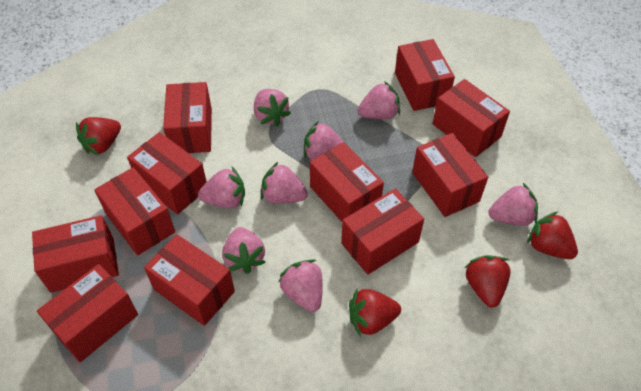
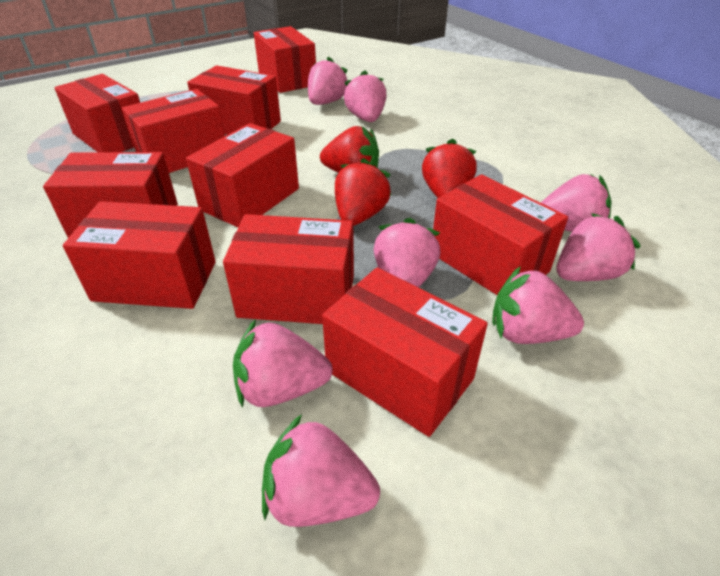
red box: 11 -> 10
red strawberry: 4 -> 3

